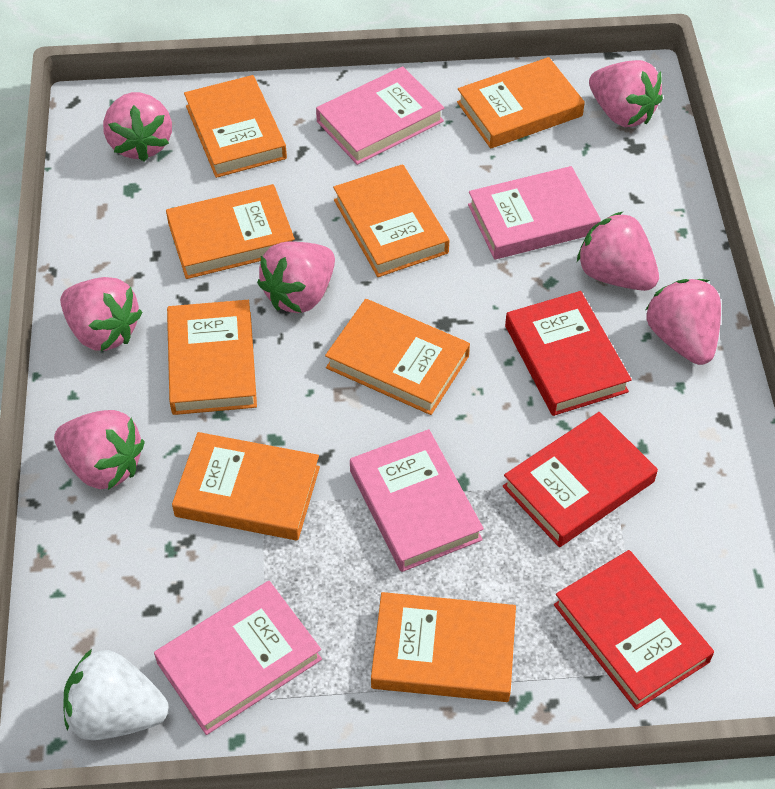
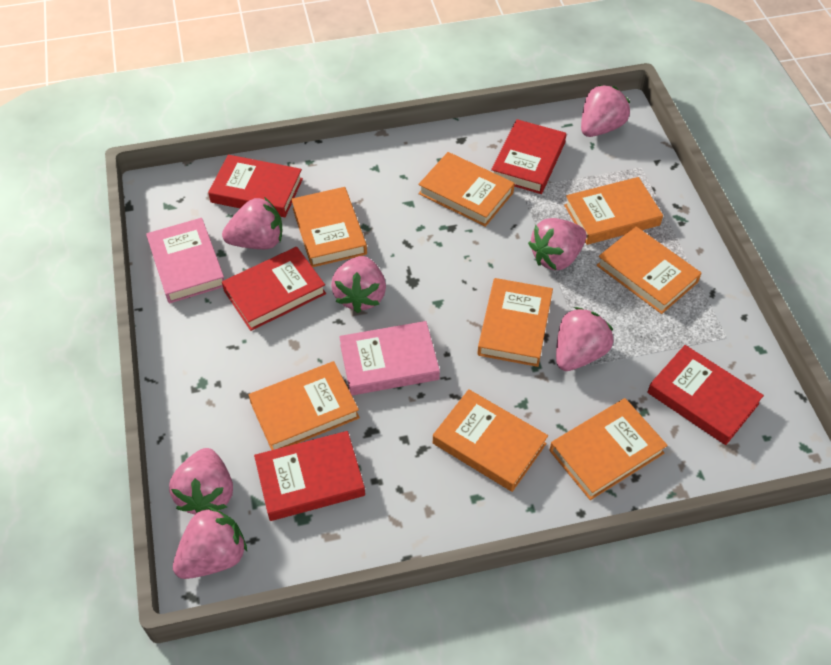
pink book: 4 -> 2
red book: 3 -> 5
white strawberry: 1 -> 0

